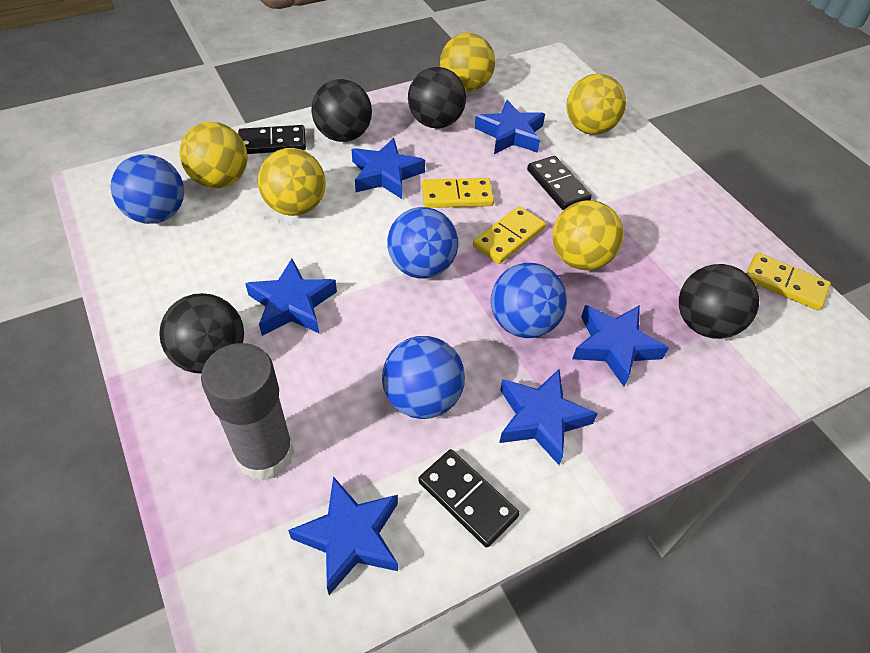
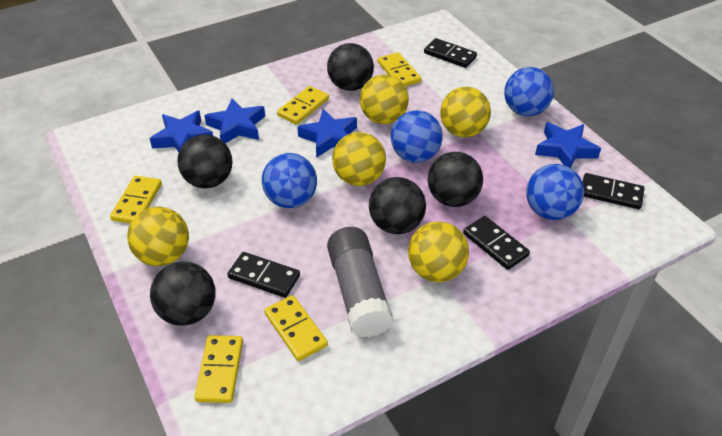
black ball: 4 -> 5
black domino: 3 -> 4
blue star: 6 -> 4
yellow domino: 3 -> 5

